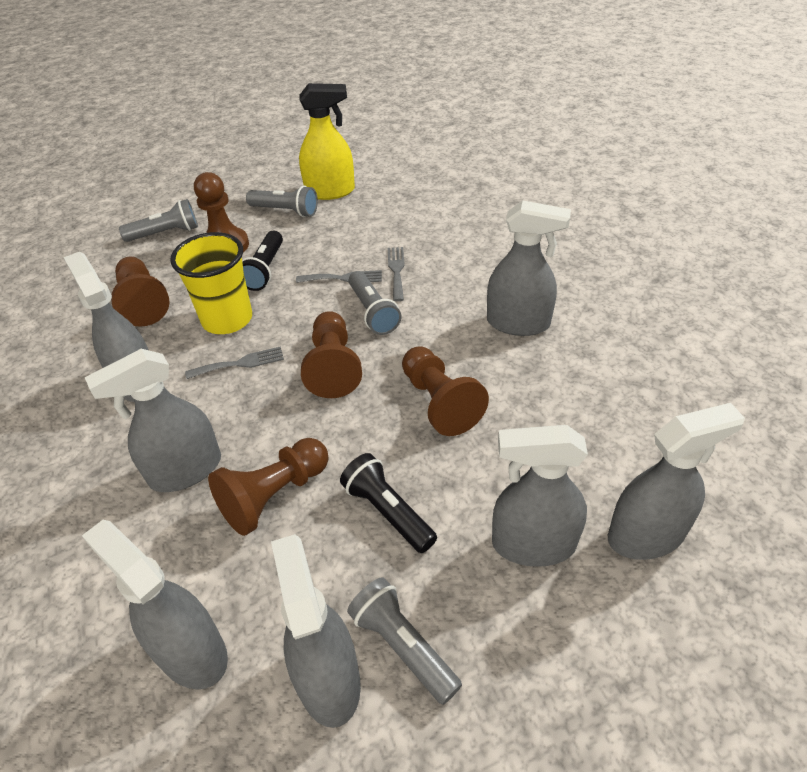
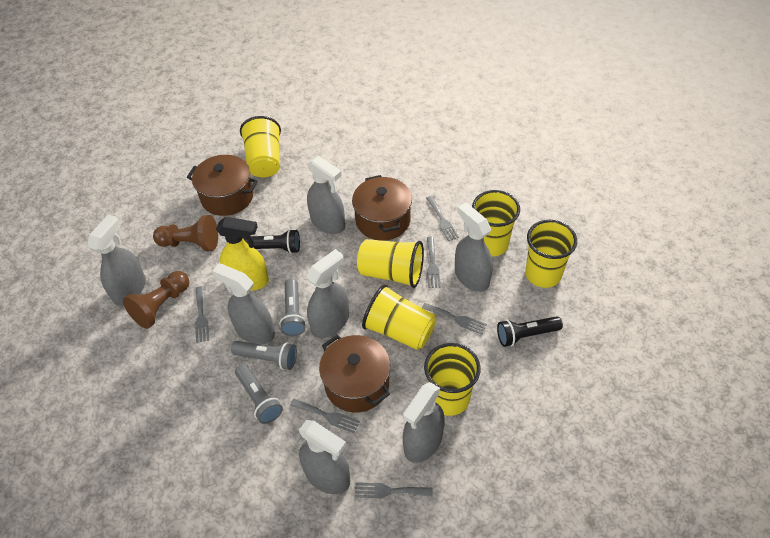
brown pawn: 5 -> 2
brown pot: 0 -> 3
grey flashlight: 4 -> 3
grey fork: 3 -> 6
yellow cup: 1 -> 6

